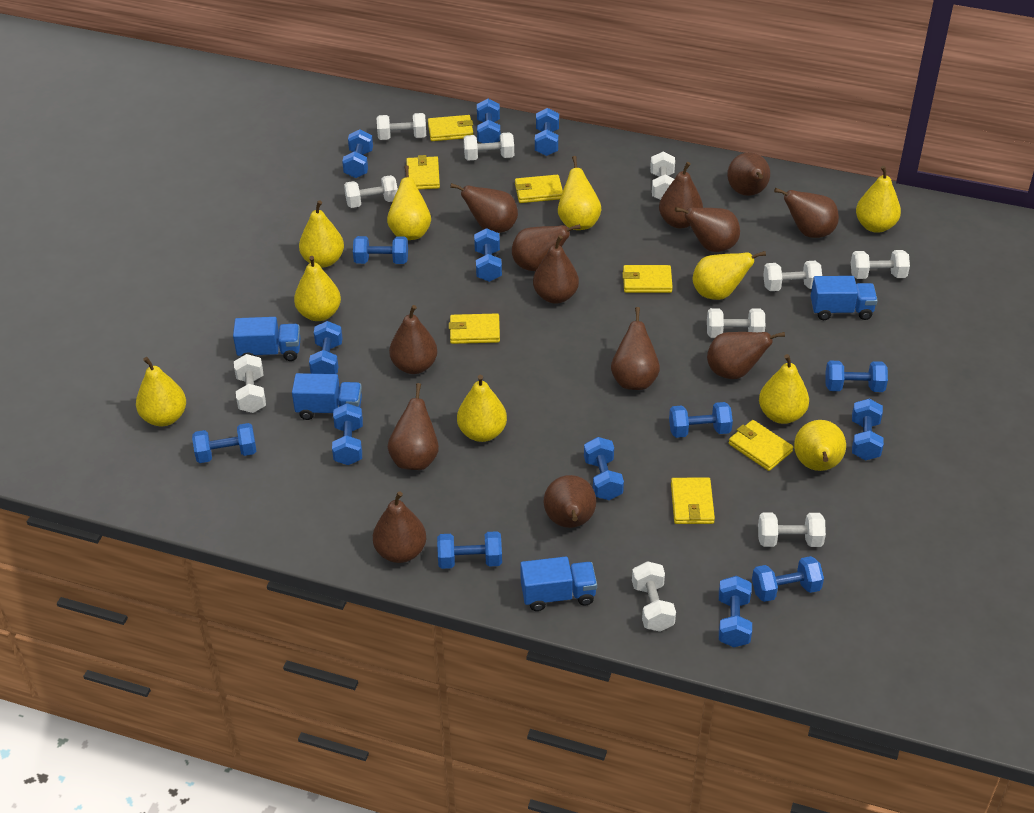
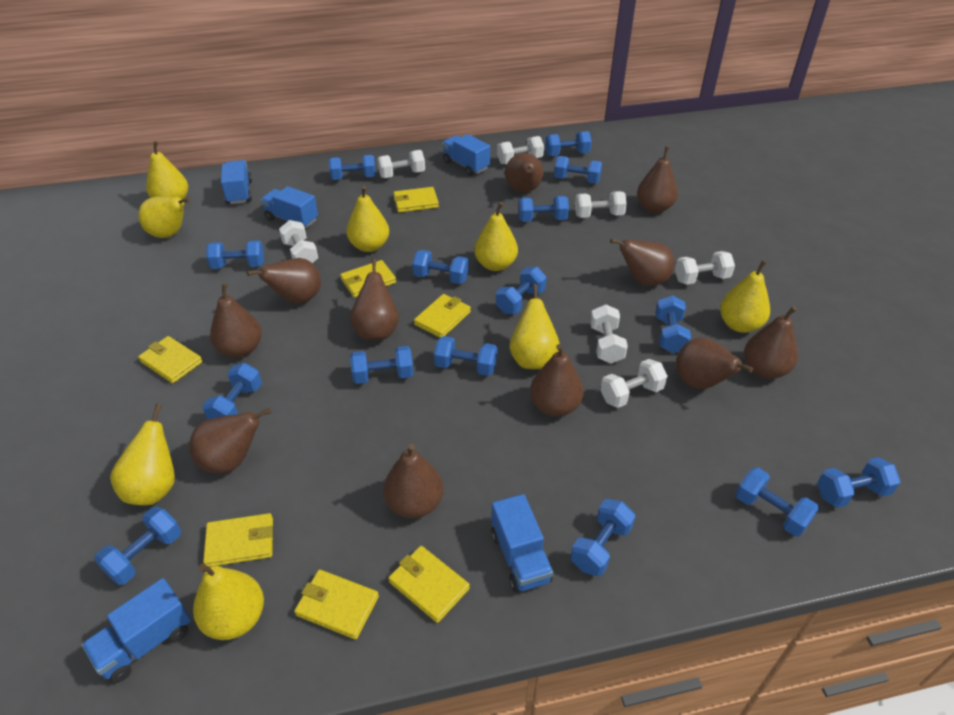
blue truck: 4 -> 5
brown pear: 13 -> 11
white dumbbell: 10 -> 7
yellow pear: 10 -> 8

